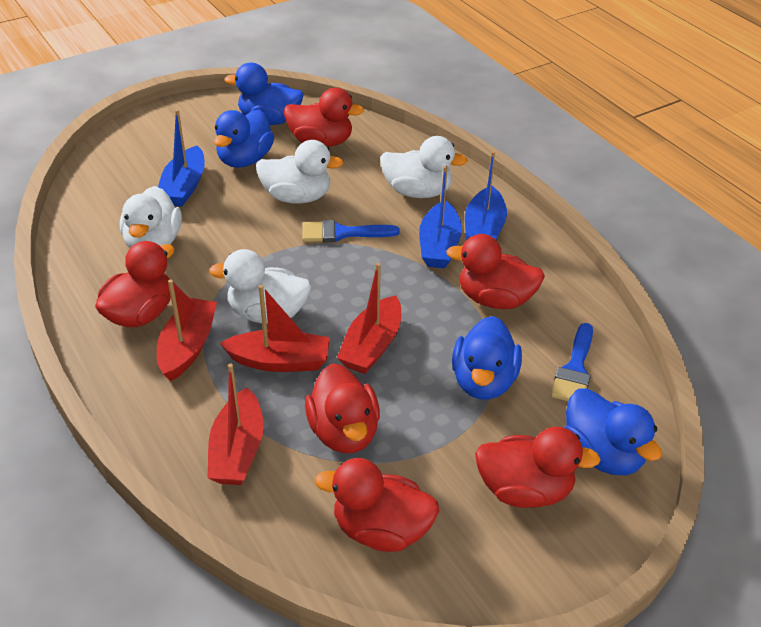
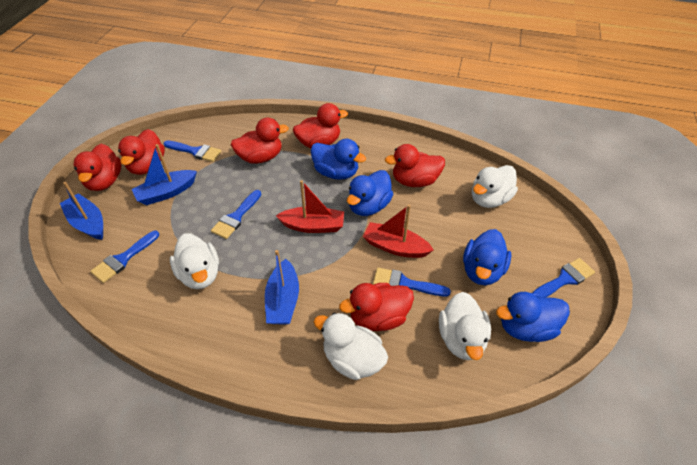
blue brush: 2 -> 5
red boat: 4 -> 2

